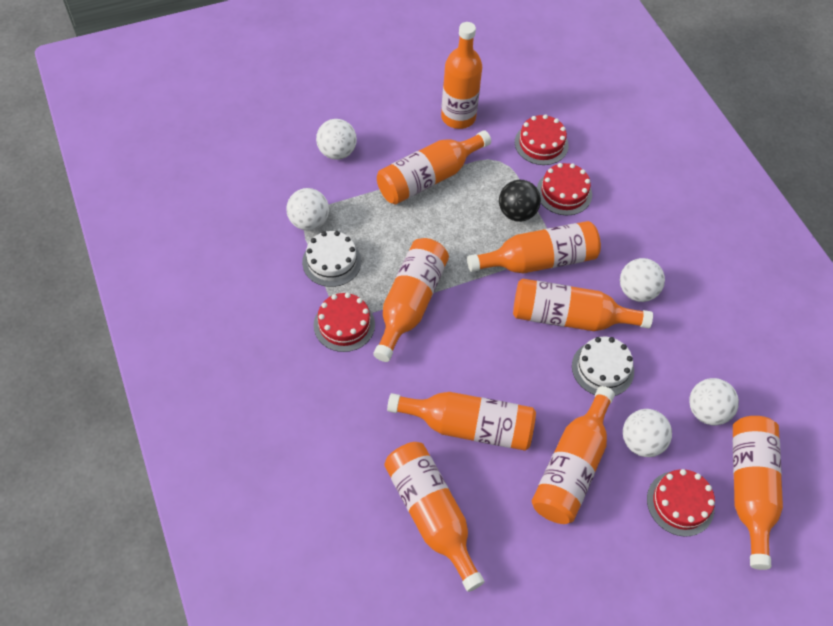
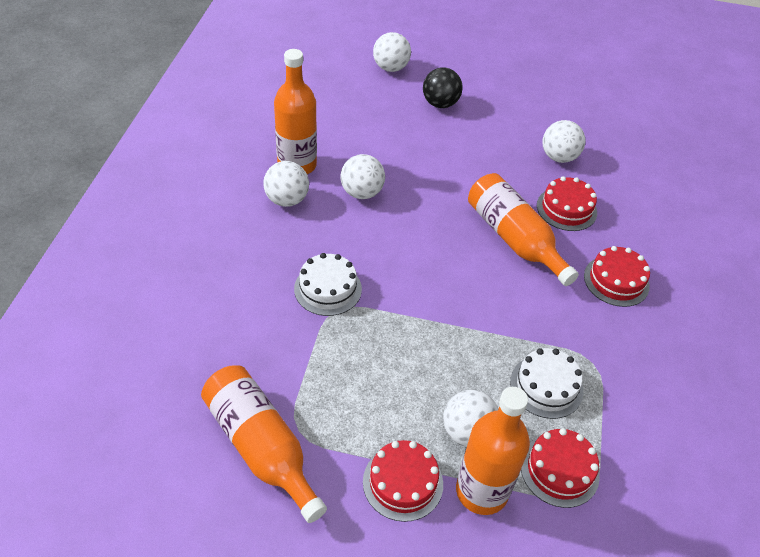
orange bottle: 9 -> 4

